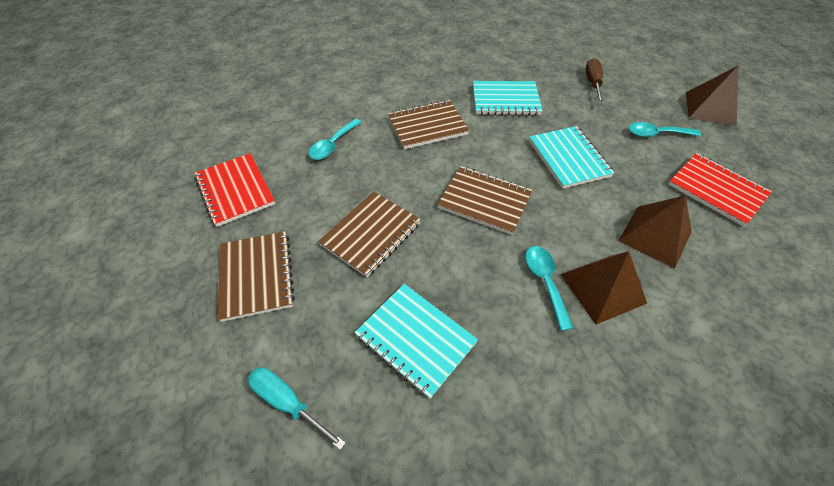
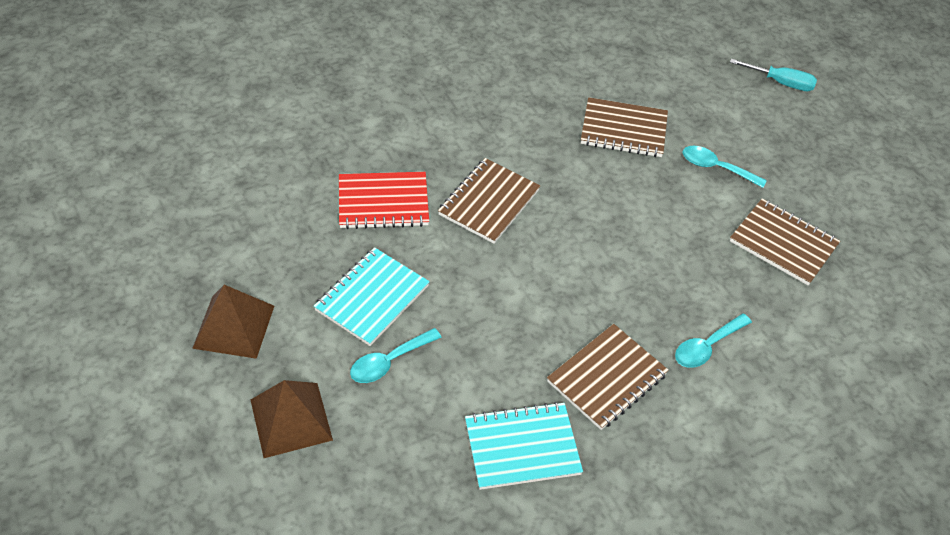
brown pyramid: 3 -> 2
brown screwdriver: 1 -> 0
red notebook: 2 -> 1
turquoise notebook: 3 -> 2

